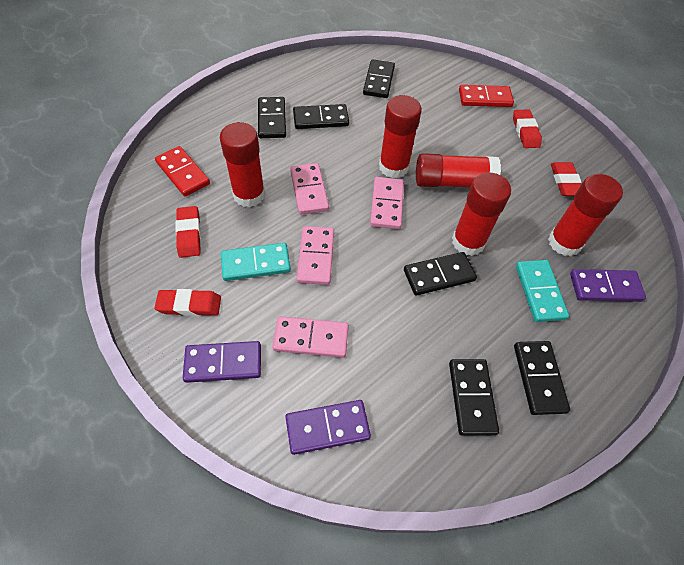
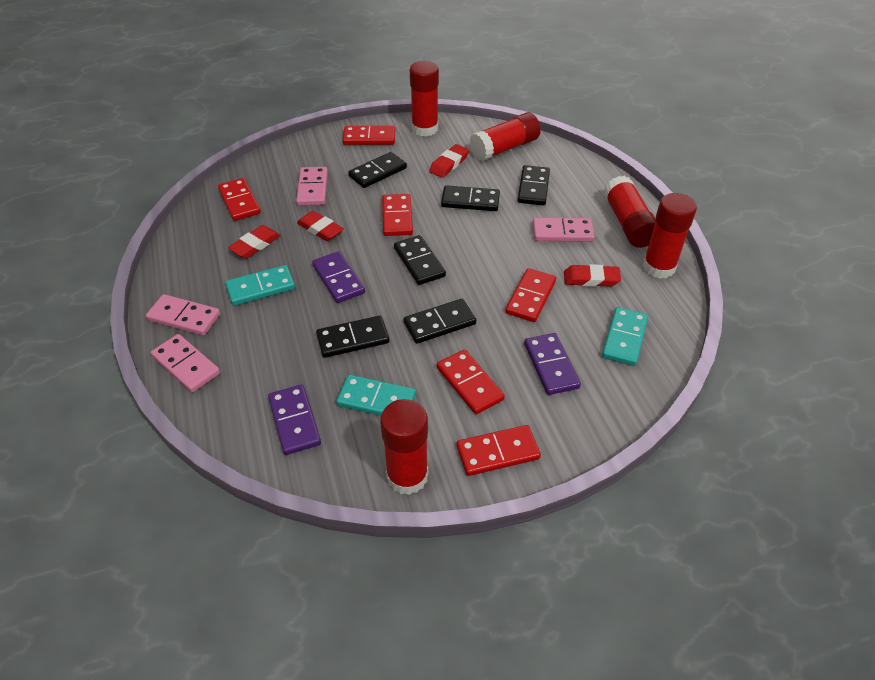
red domino: 2 -> 6
turquoise domino: 2 -> 3

